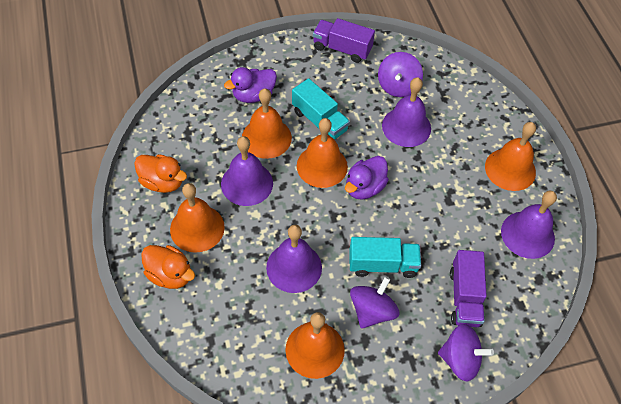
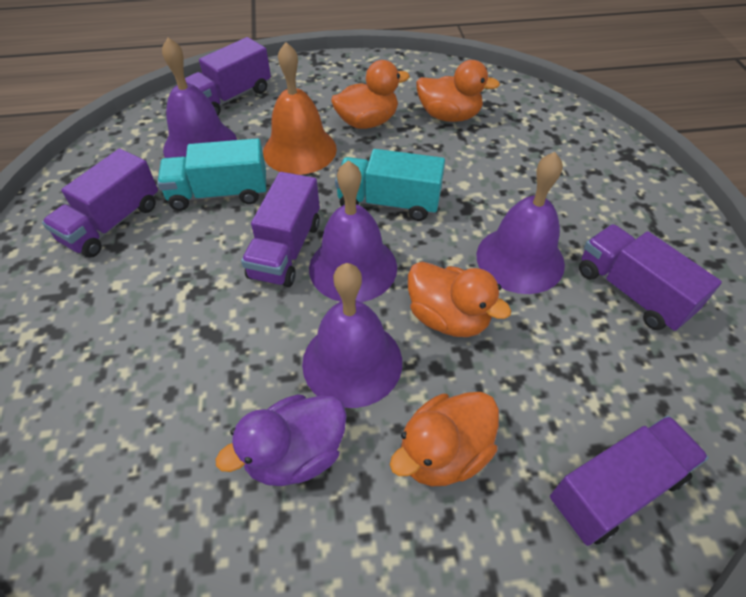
orange bell: 5 -> 1
orange duck: 2 -> 4
purple duck: 2 -> 1
purple spinning top: 3 -> 0
purple truck: 2 -> 5

